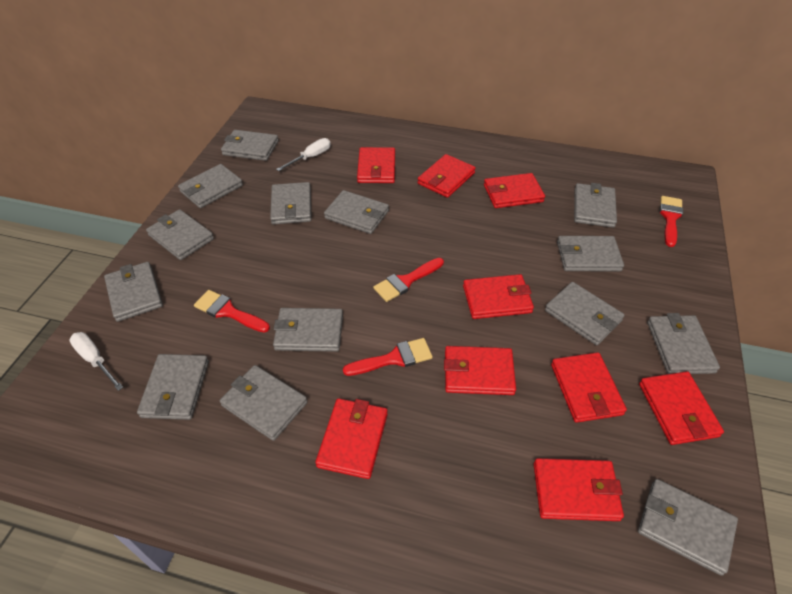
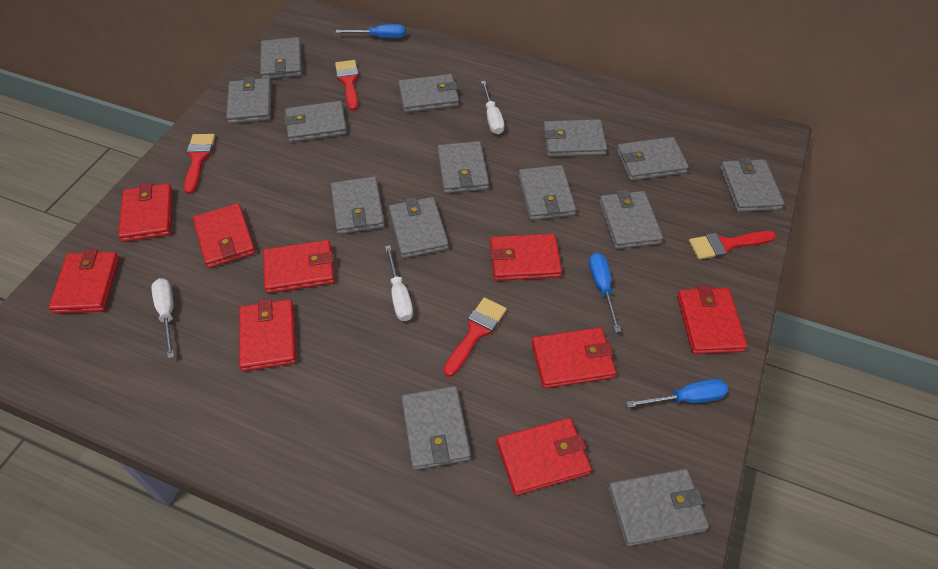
blue screwdriver: 0 -> 3
white screwdriver: 2 -> 3

